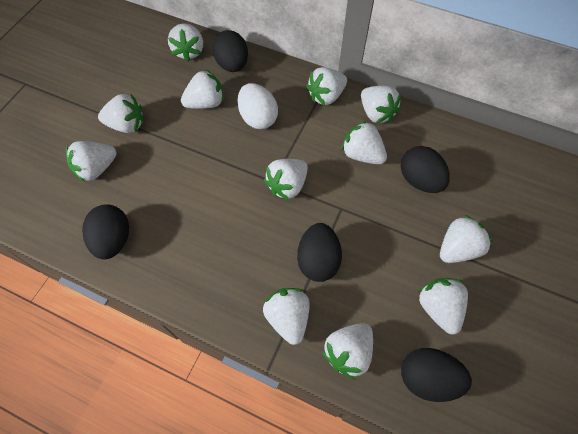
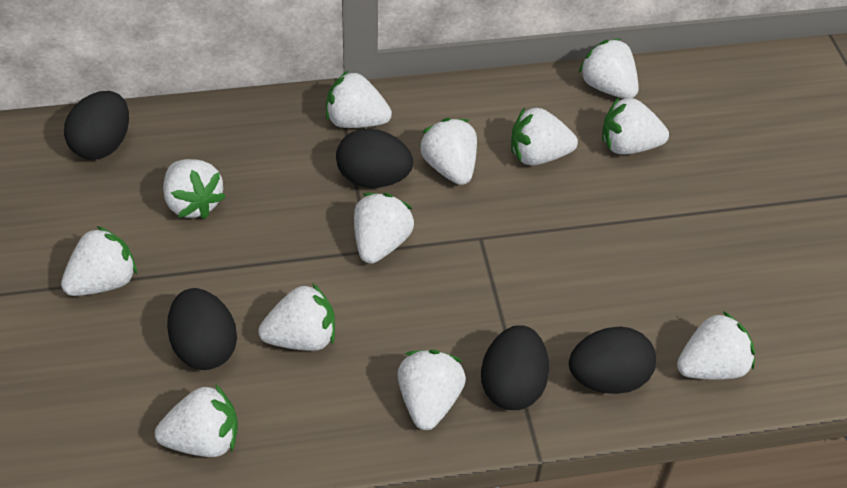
white egg: 1 -> 0

